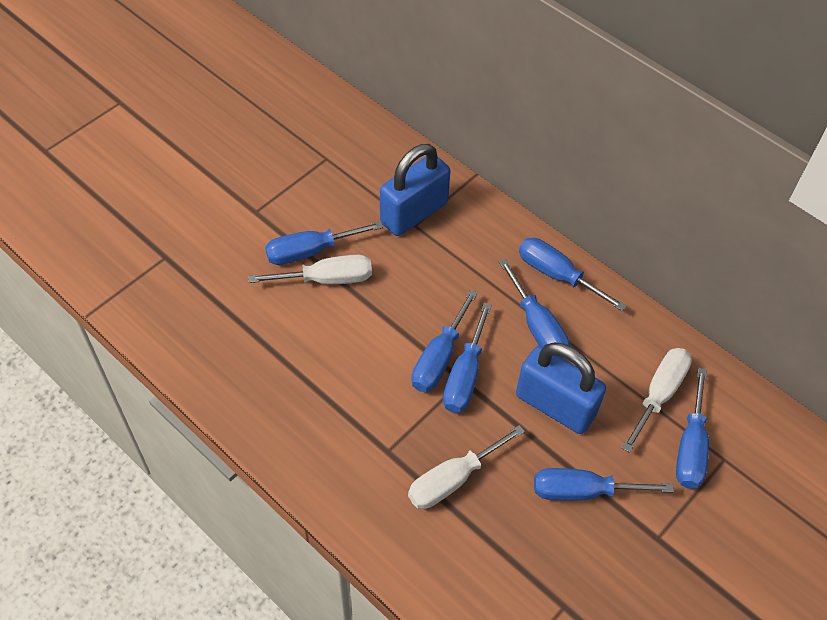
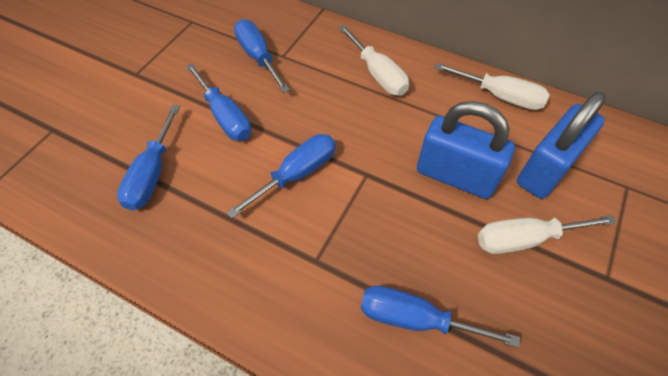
blue screwdriver: 7 -> 5

